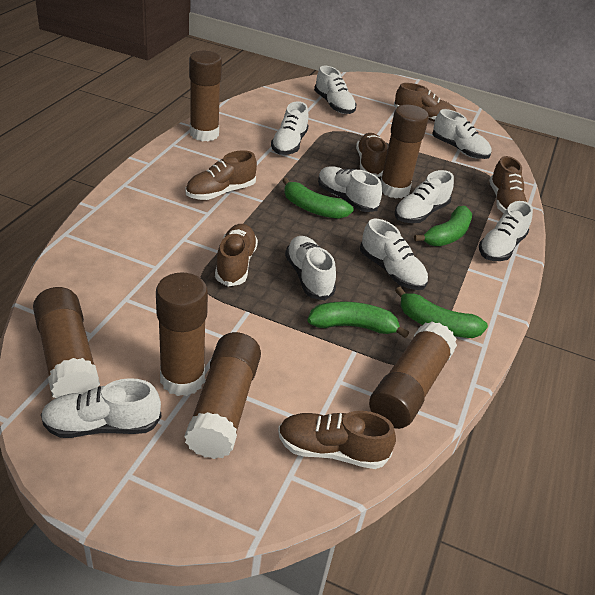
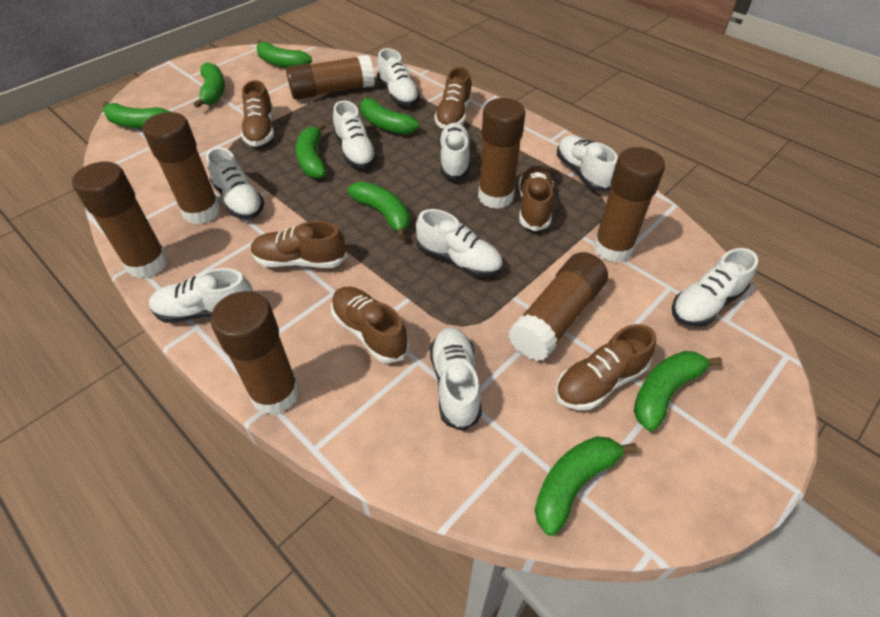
brown glue stick: 6 -> 7
green banana: 4 -> 8

